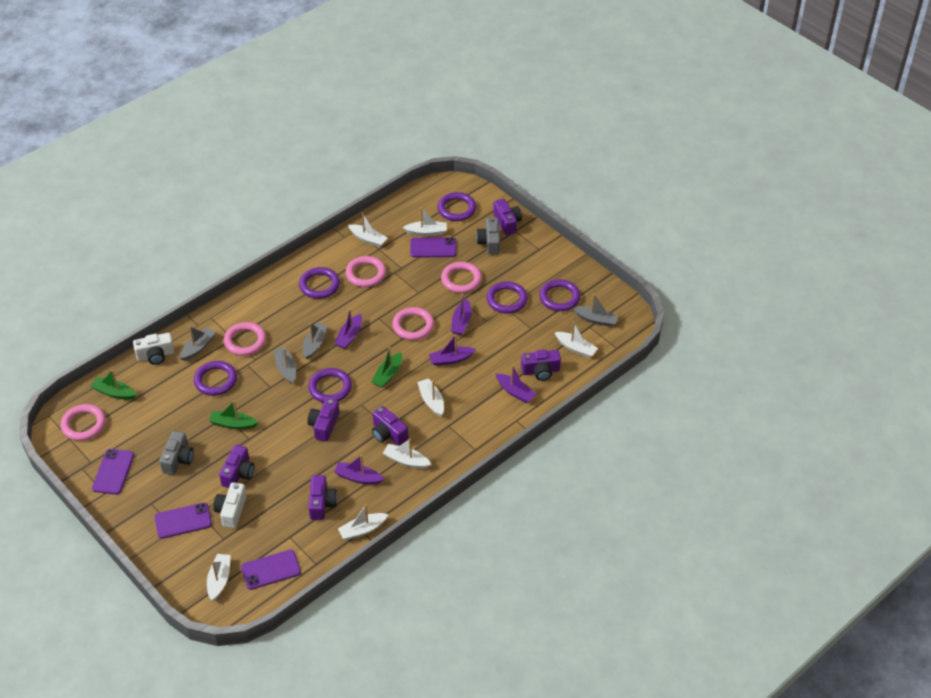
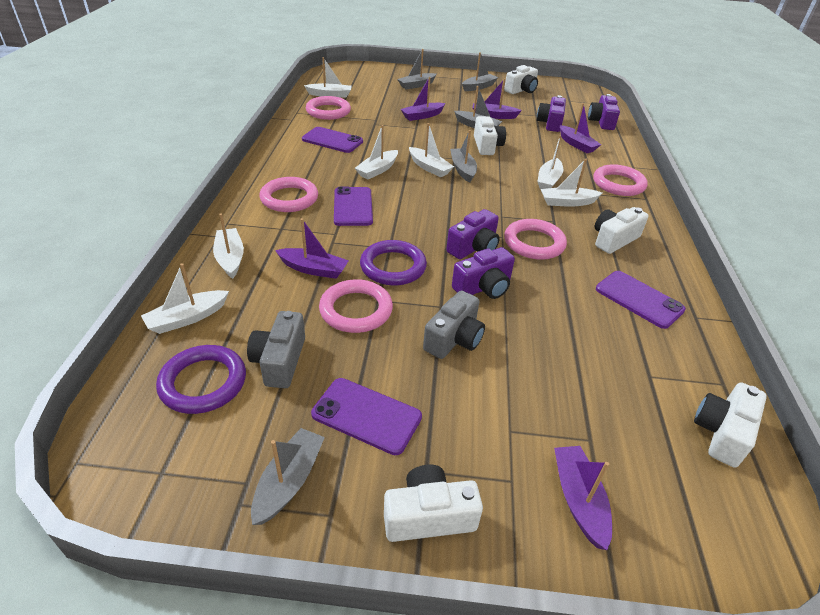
green boat: 3 -> 0
grey boat: 4 -> 5
purple camera: 6 -> 4
purple ring: 6 -> 2
white camera: 2 -> 5

